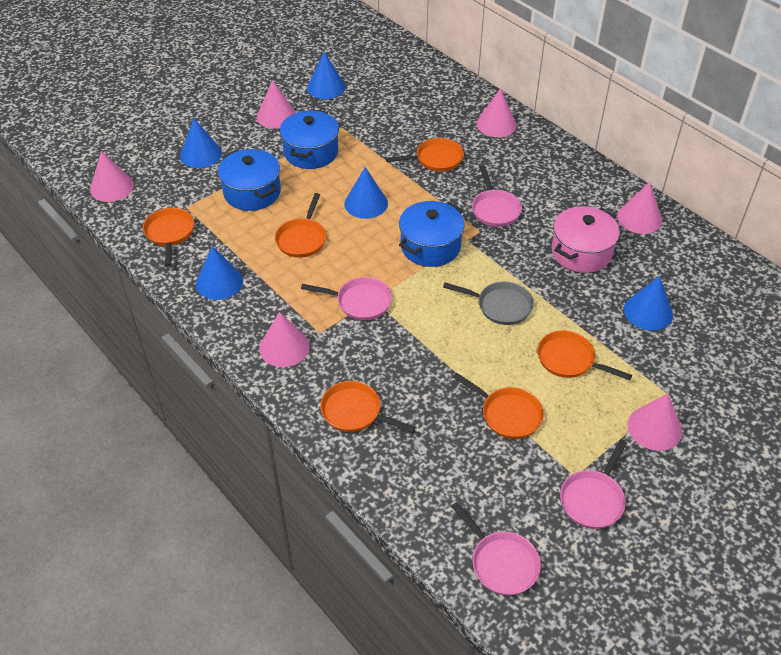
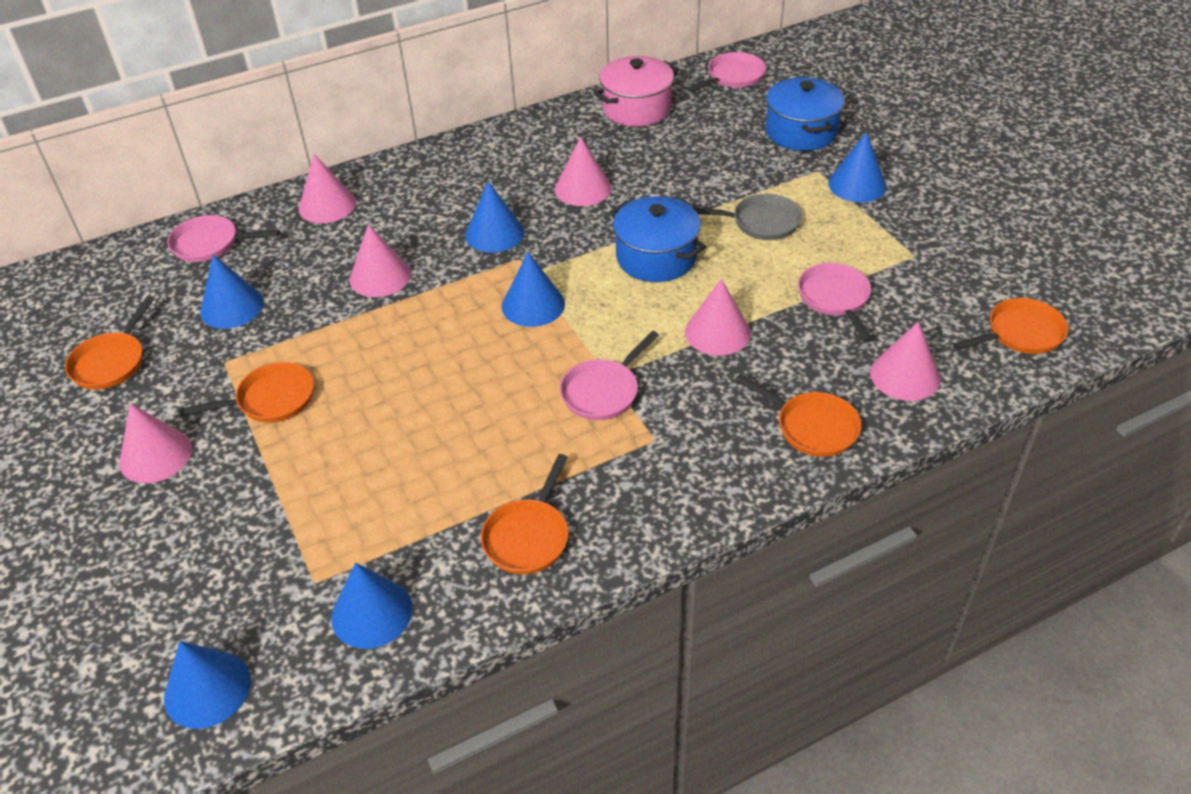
blue cone: 5 -> 6
blue pot: 3 -> 2
orange pan: 6 -> 5

